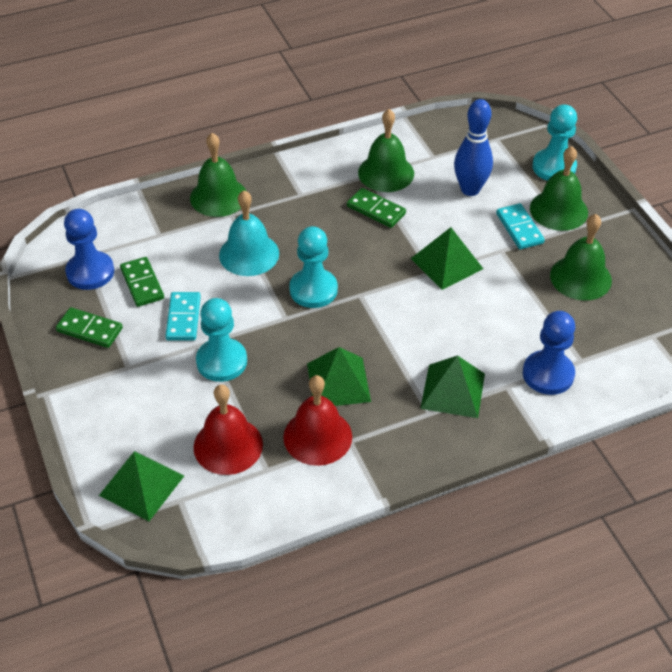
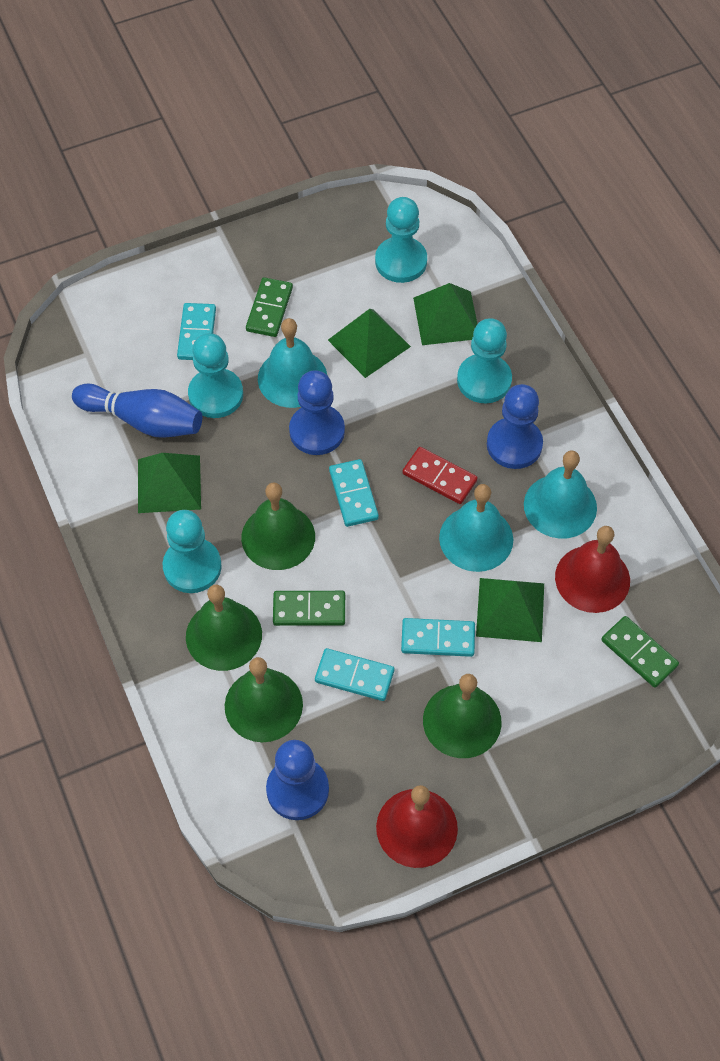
blue pawn: 2 -> 3
red domino: 0 -> 1
turquoise bell: 1 -> 3
turquoise domino: 2 -> 4
turquoise pawn: 3 -> 4

